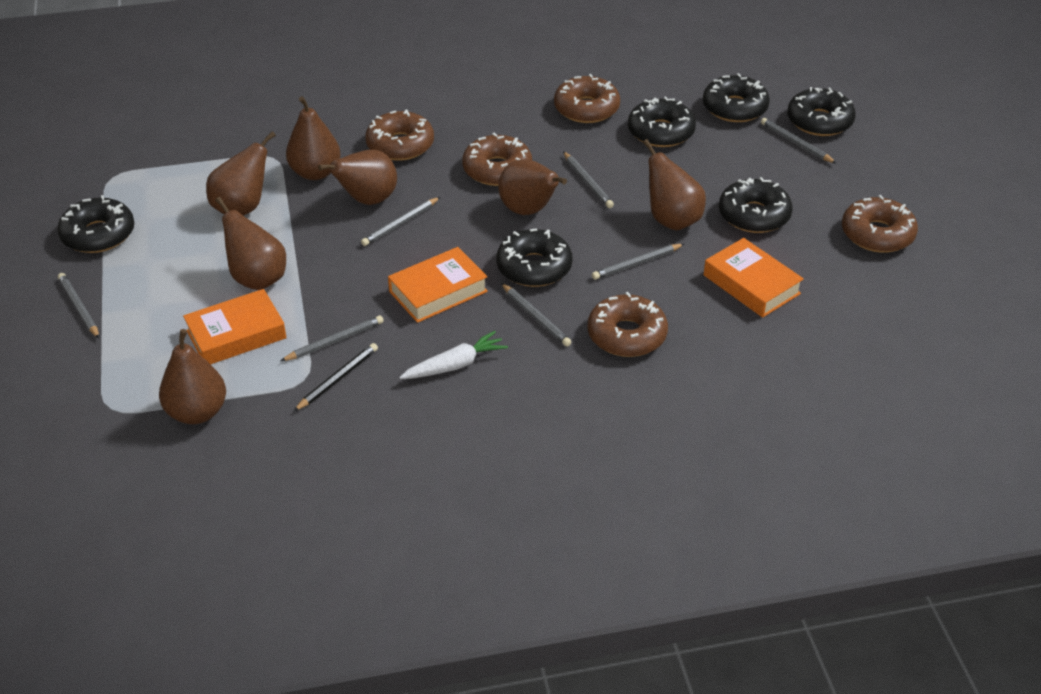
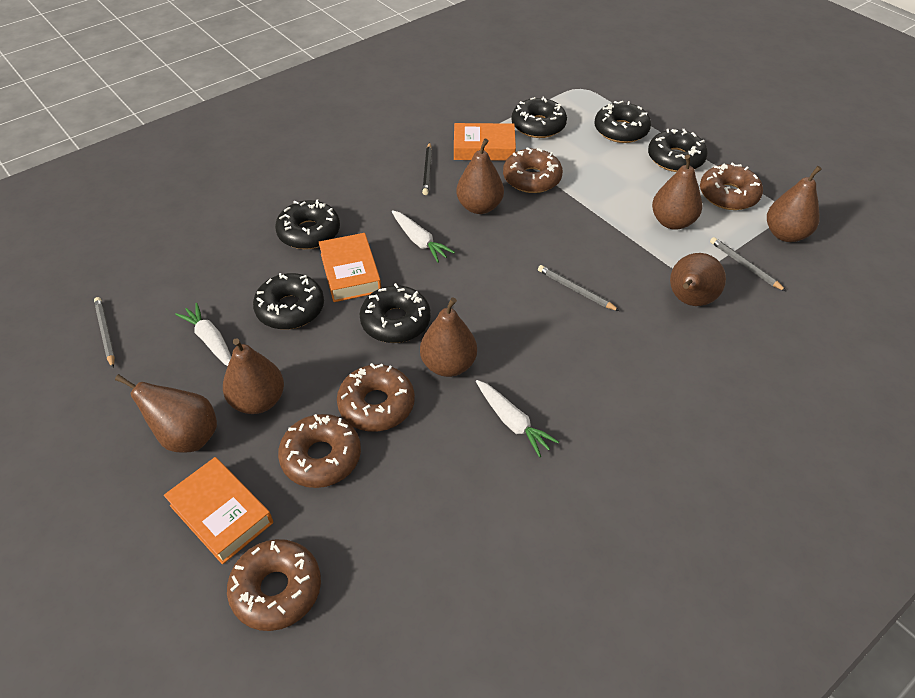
grey pencil: 7 -> 3
white carrot: 1 -> 3

